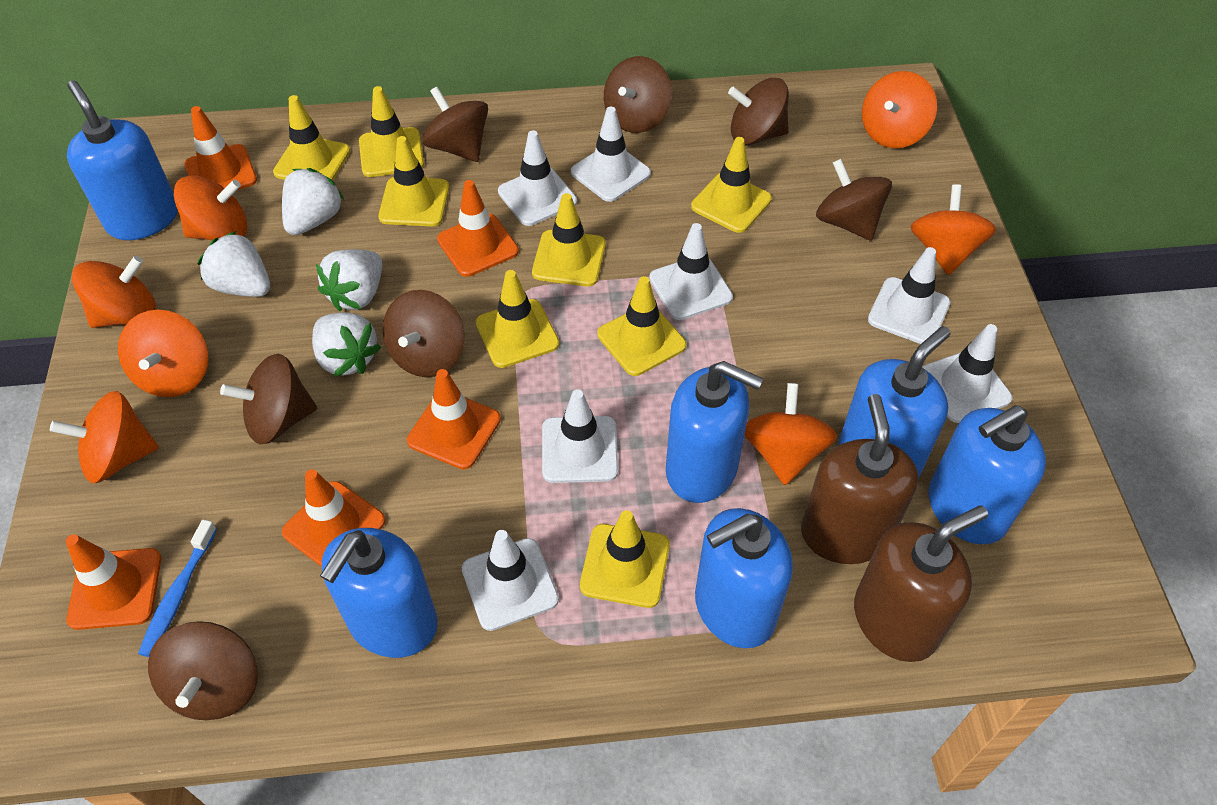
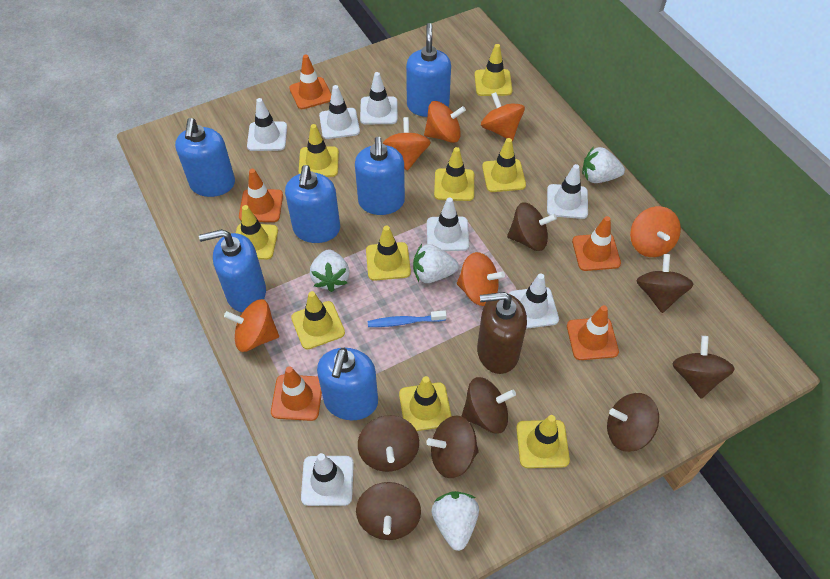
brown soap dispenser: 2 -> 1
brown spinning top: 7 -> 8
orange spinning top: 7 -> 6
yellow traffic cone: 8 -> 9

